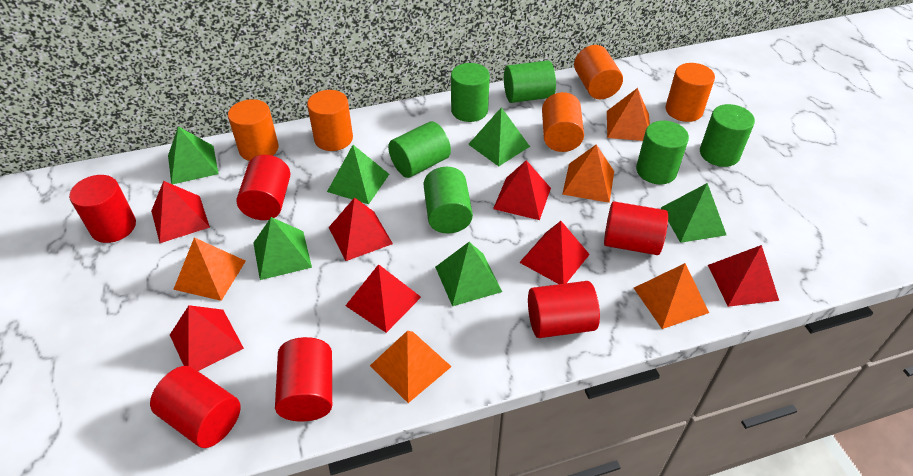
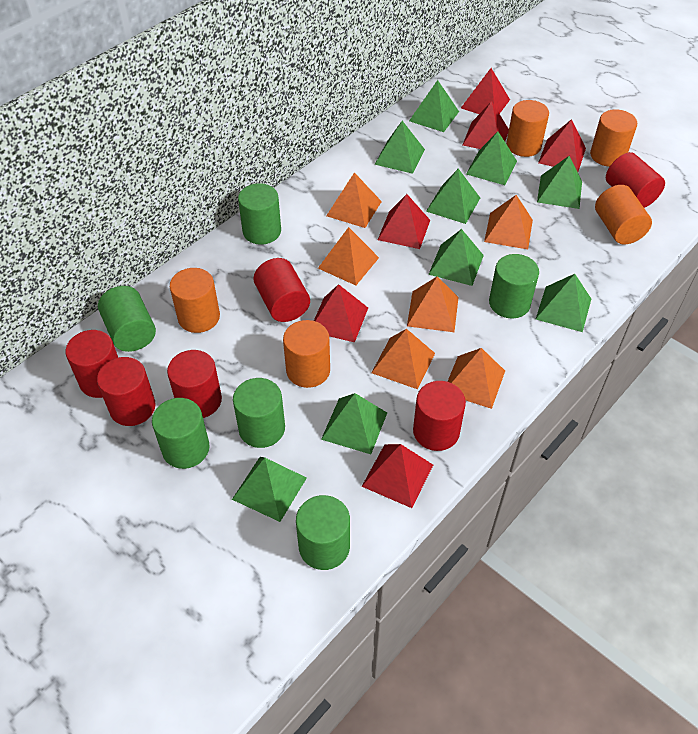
green pyramid: 6 -> 9
orange pyramid: 5 -> 6
red pyramid: 7 -> 6

